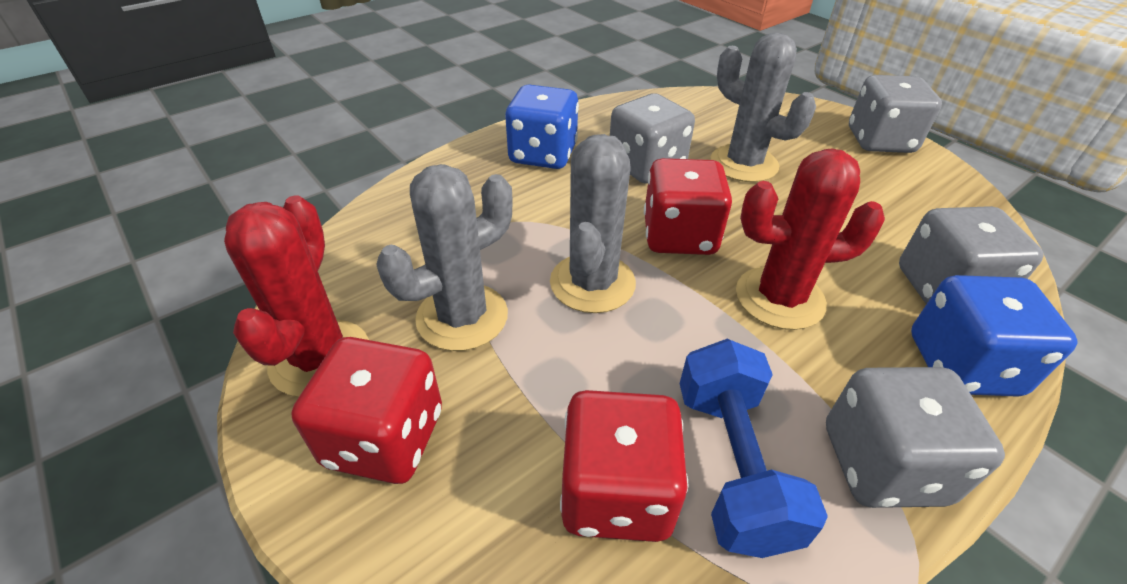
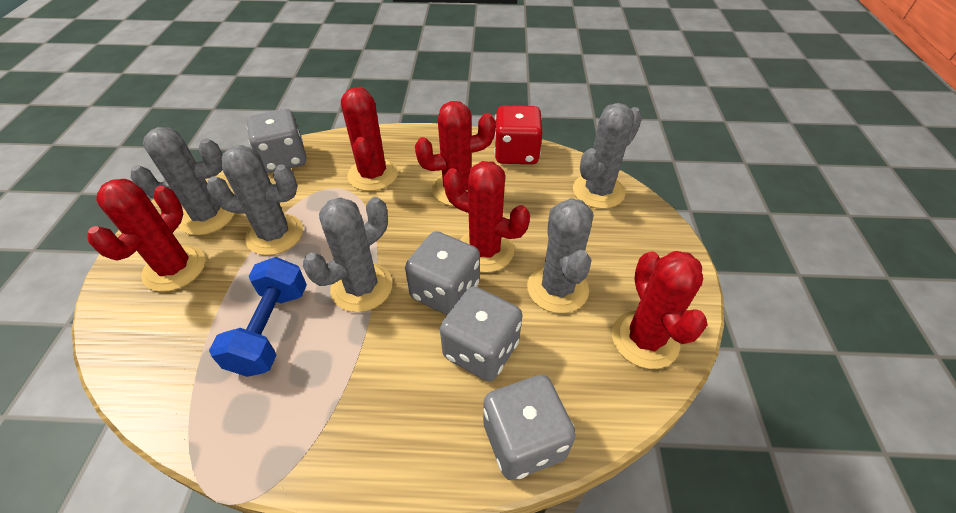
blue dice: 2 -> 0
grey cactus: 3 -> 5
red cactus: 2 -> 5
red dice: 3 -> 1

